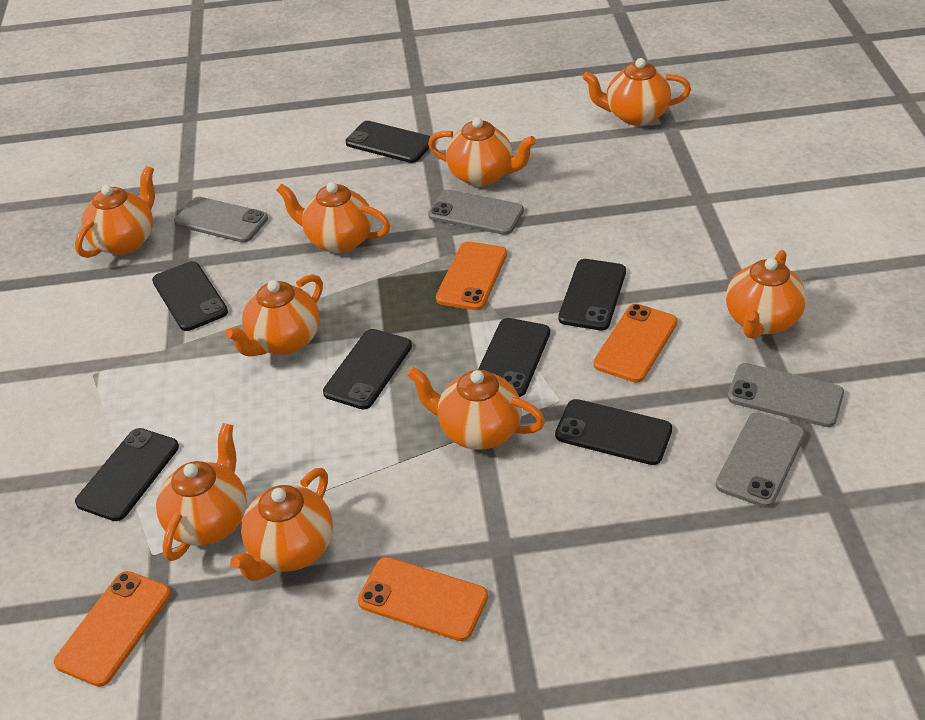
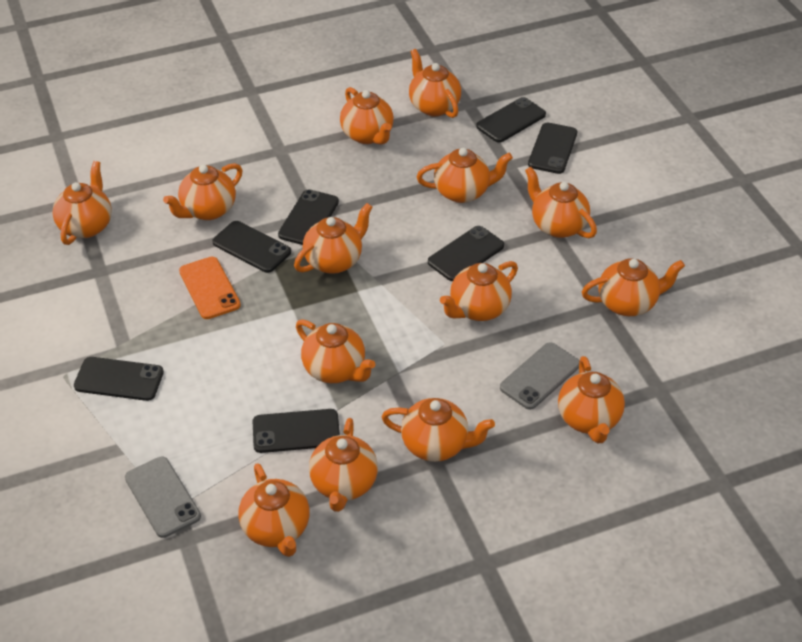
grey phone: 4 -> 2
orange phone: 4 -> 1
orange teapot: 9 -> 14

